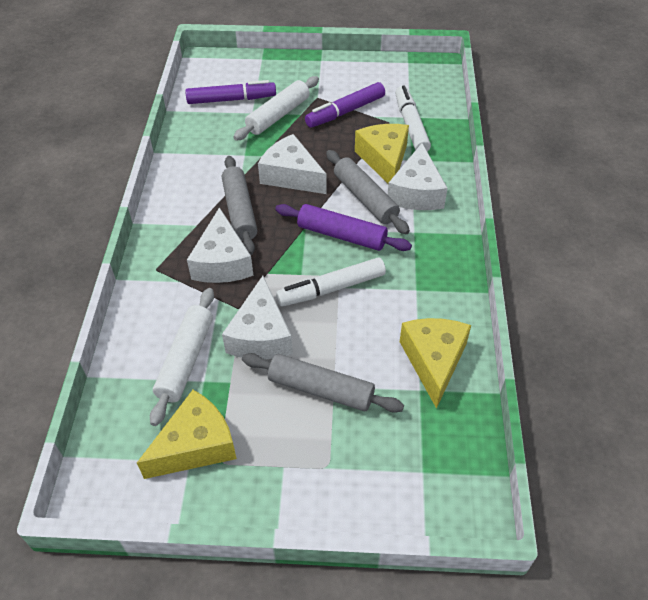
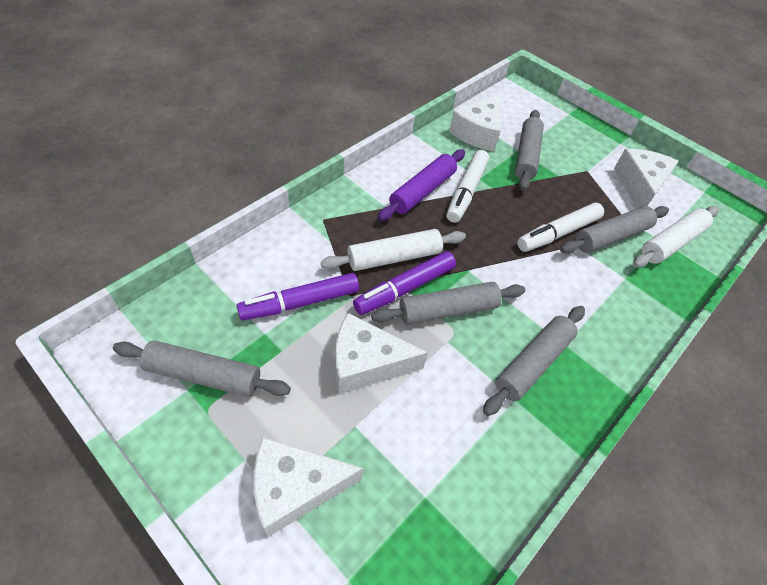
grey rolling pin: 3 -> 5
yellow cheese: 3 -> 0

